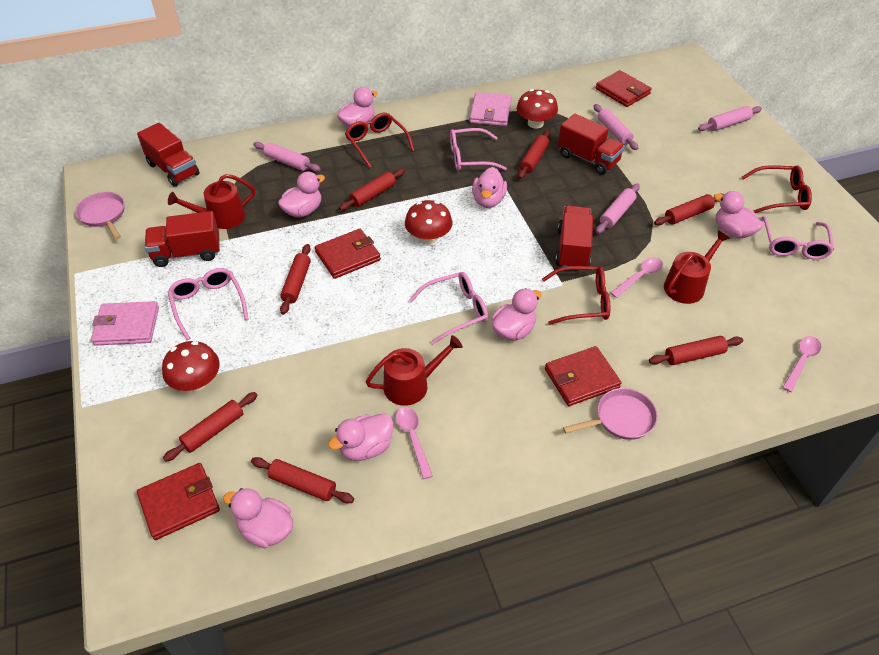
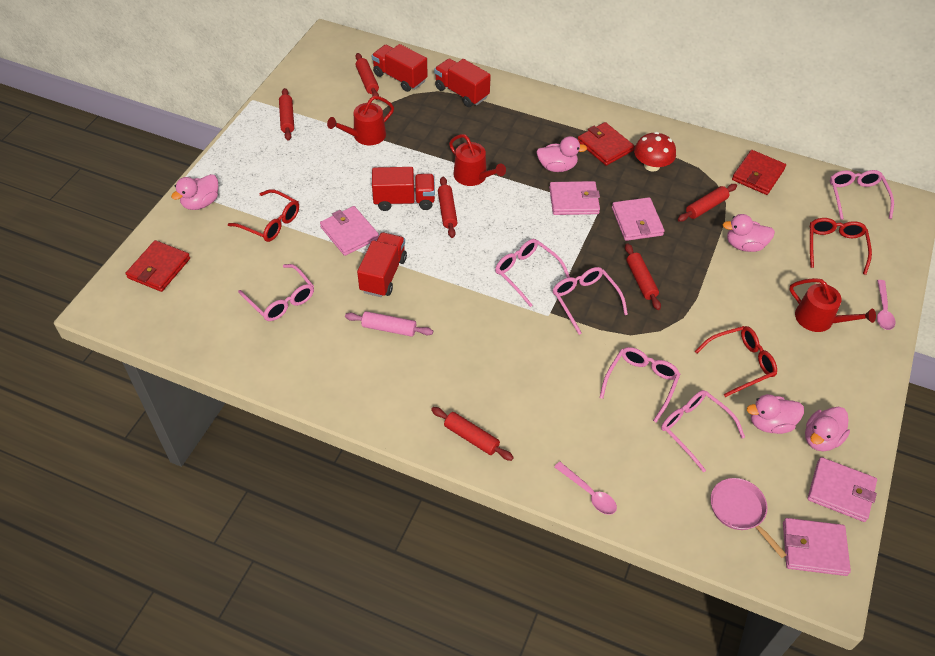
pink duck: 7 -> 5
pink glasses: 4 -> 6
pink pan: 2 -> 1
pink rolling pin: 4 -> 1
pink spoon: 3 -> 2
pink wallet: 2 -> 5
red mushroom: 3 -> 1
red rolling pin: 7 -> 6
red wallet: 4 -> 3

